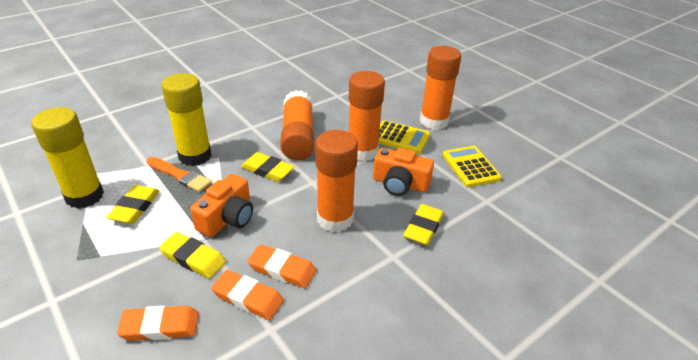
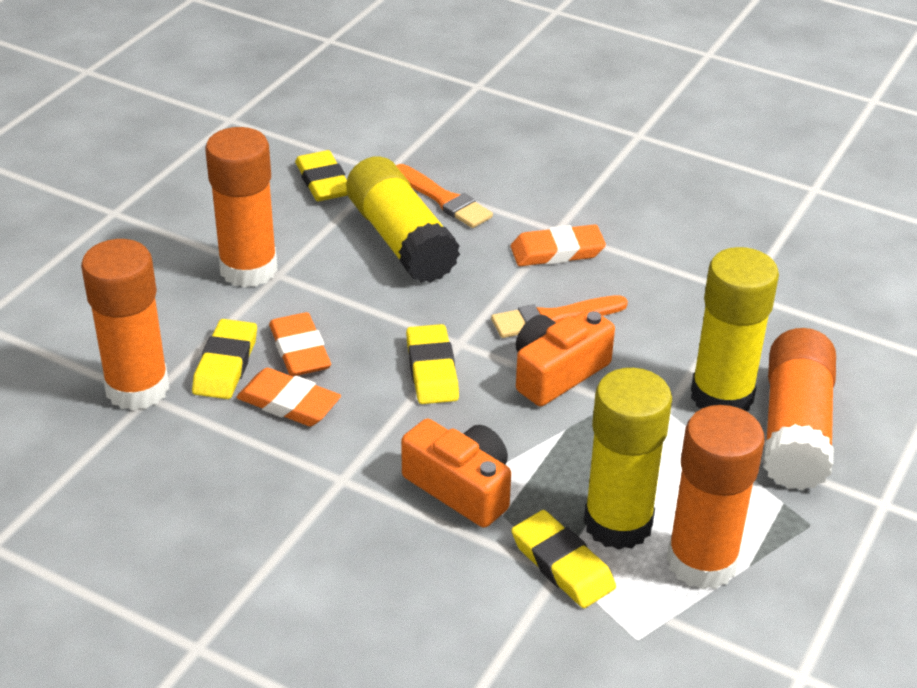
orange brush: 1 -> 2
yellow calculator: 2 -> 0
yellow glue stick: 2 -> 3

